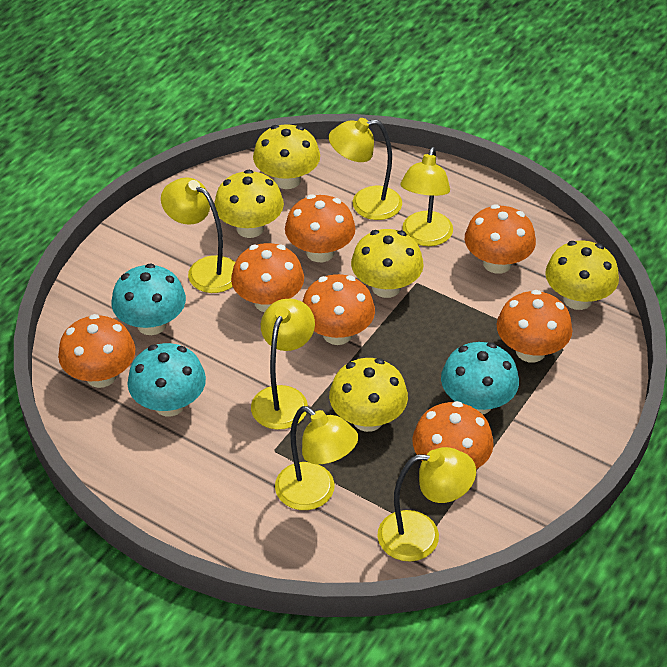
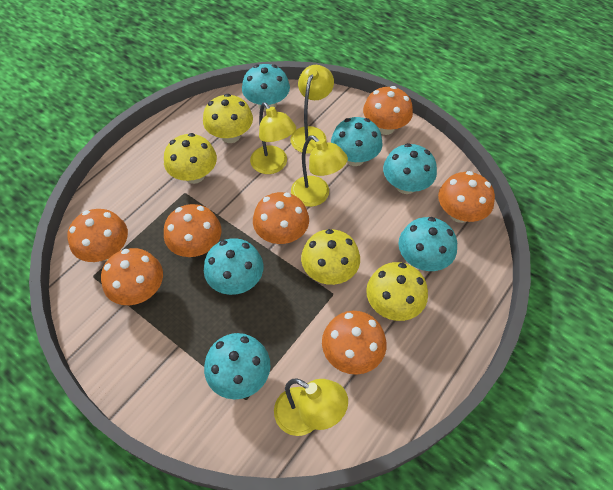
turquoise mushroom: 3 -> 6
yellow lamp: 6 -> 4
yellow mushroom: 5 -> 4

